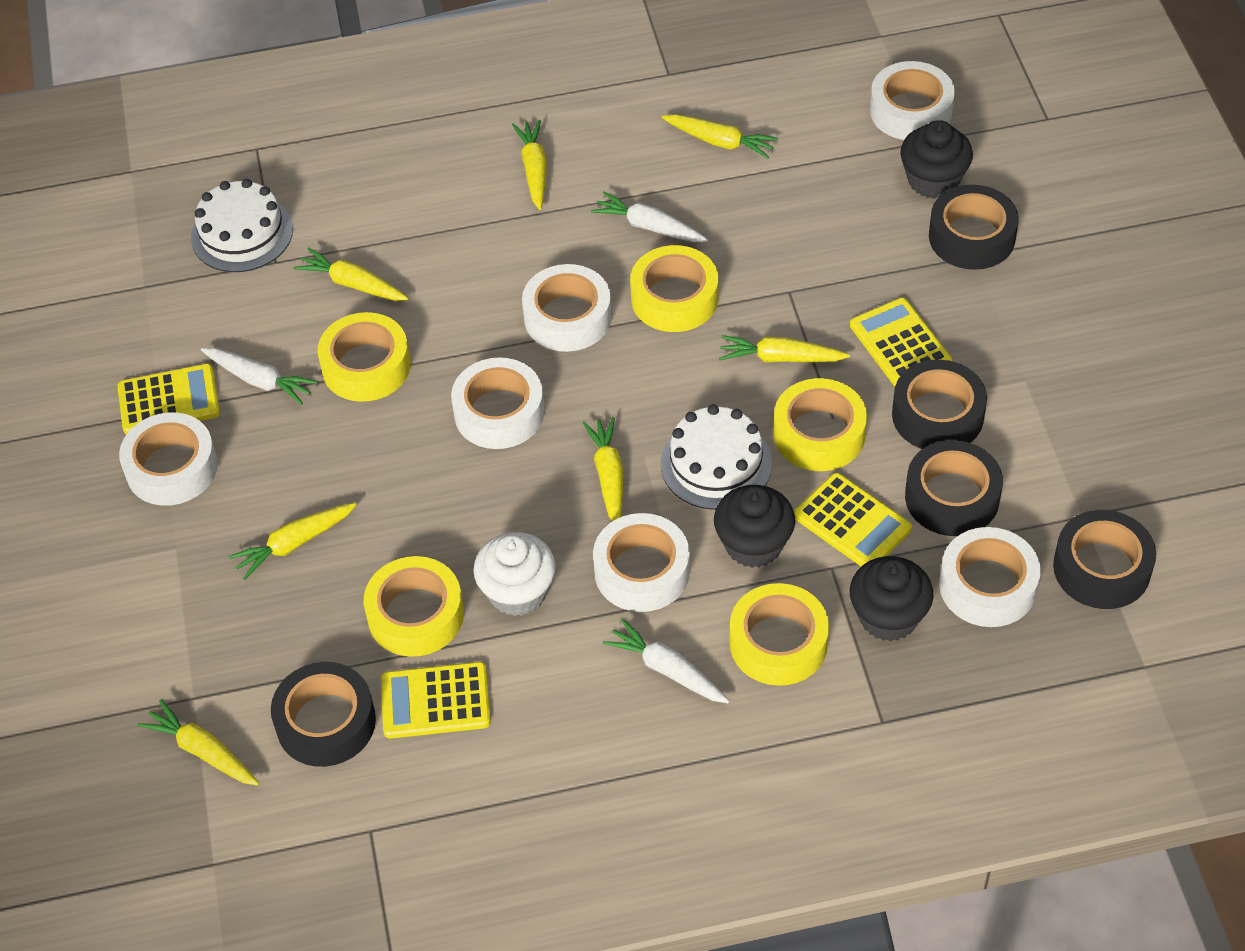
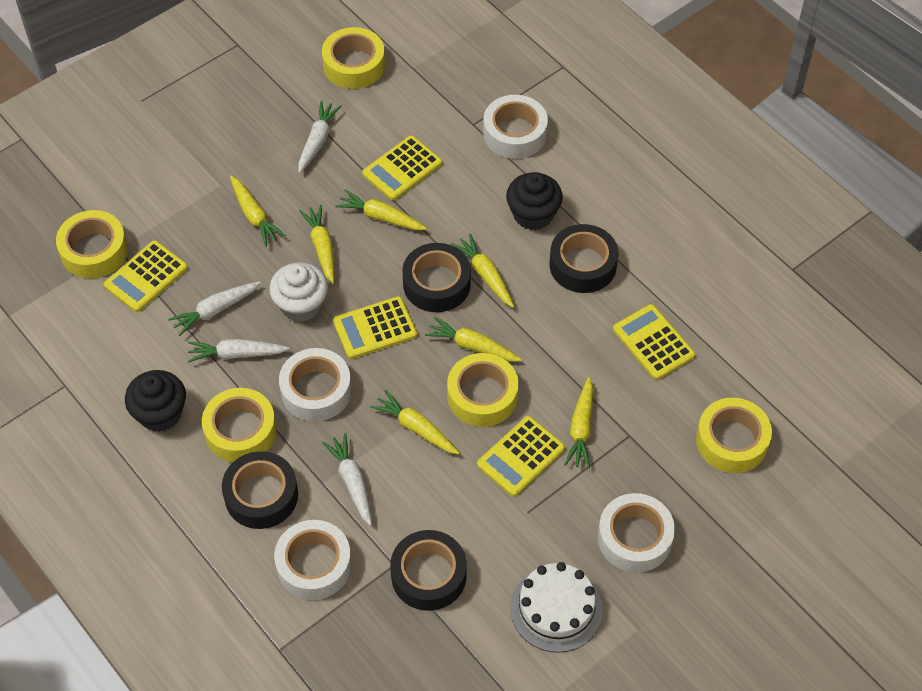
black cupcake: 3 -> 2
black tape: 5 -> 4
white cake: 2 -> 1
white carrot: 3 -> 4
white tape: 6 -> 4
yellow calculator: 4 -> 5

